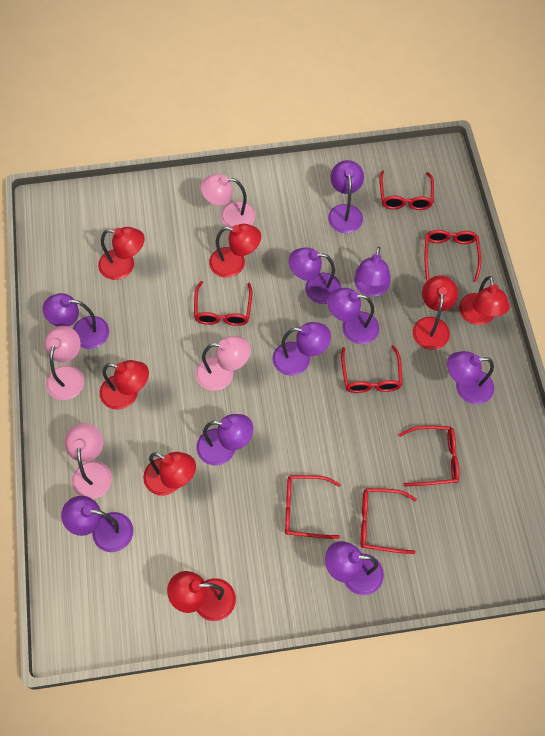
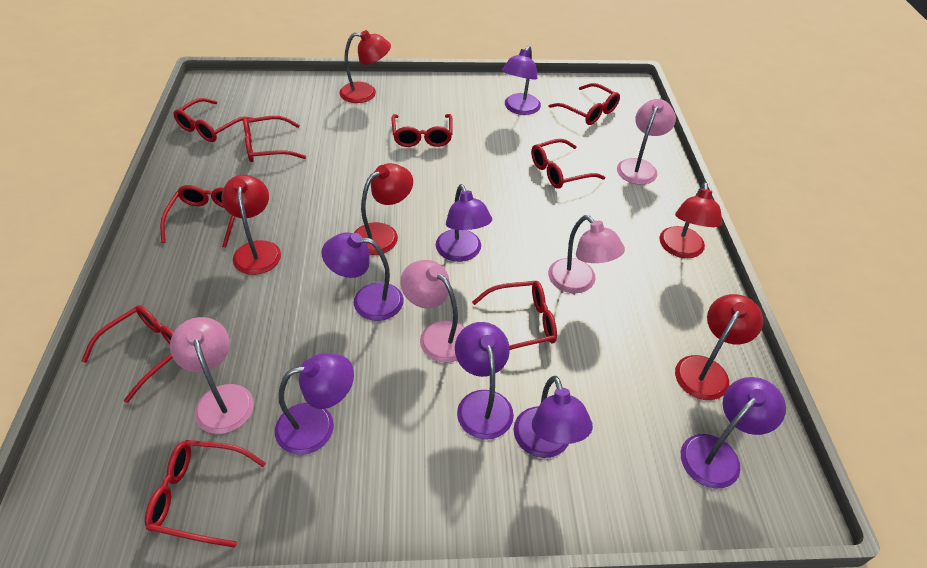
purple lamp: 10 -> 7
red glasses: 7 -> 9
red lamp: 7 -> 5

